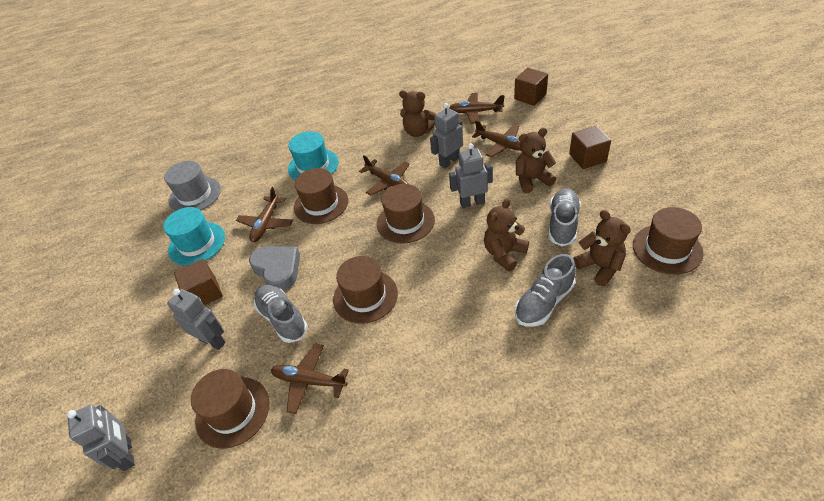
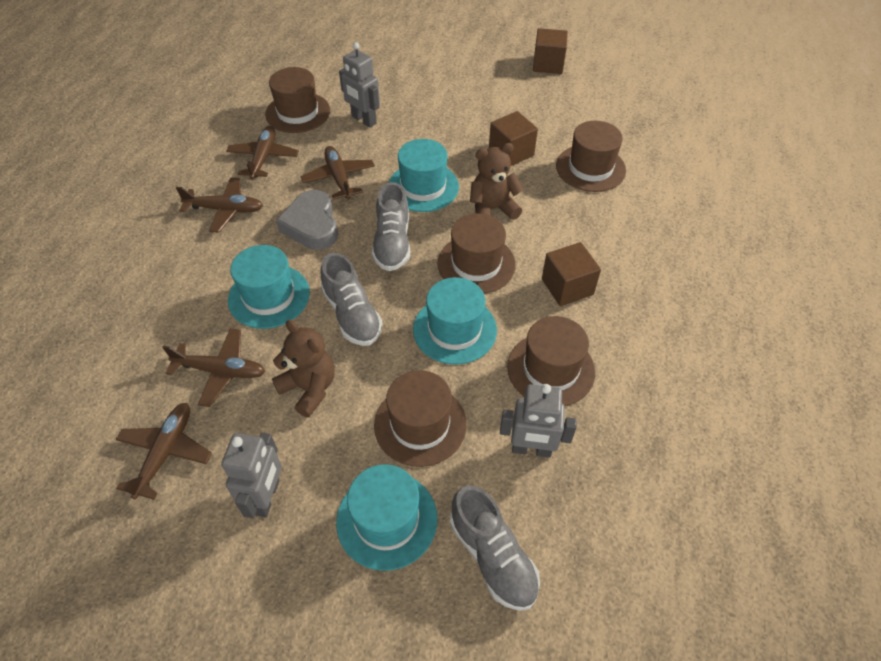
brown teddy bear: 4 -> 2
grey hat: 1 -> 0
grey robot: 4 -> 3
turquoise hat: 2 -> 4

